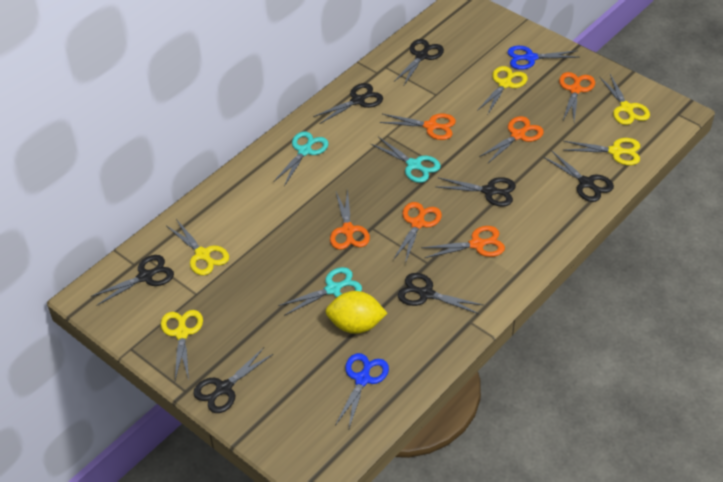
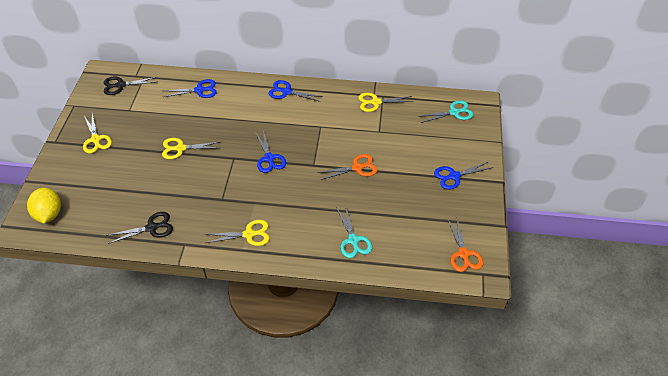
black scissors: 7 -> 2
blue scissors: 2 -> 4
orange scissors: 6 -> 2
turquoise scissors: 3 -> 2
yellow scissors: 5 -> 4

